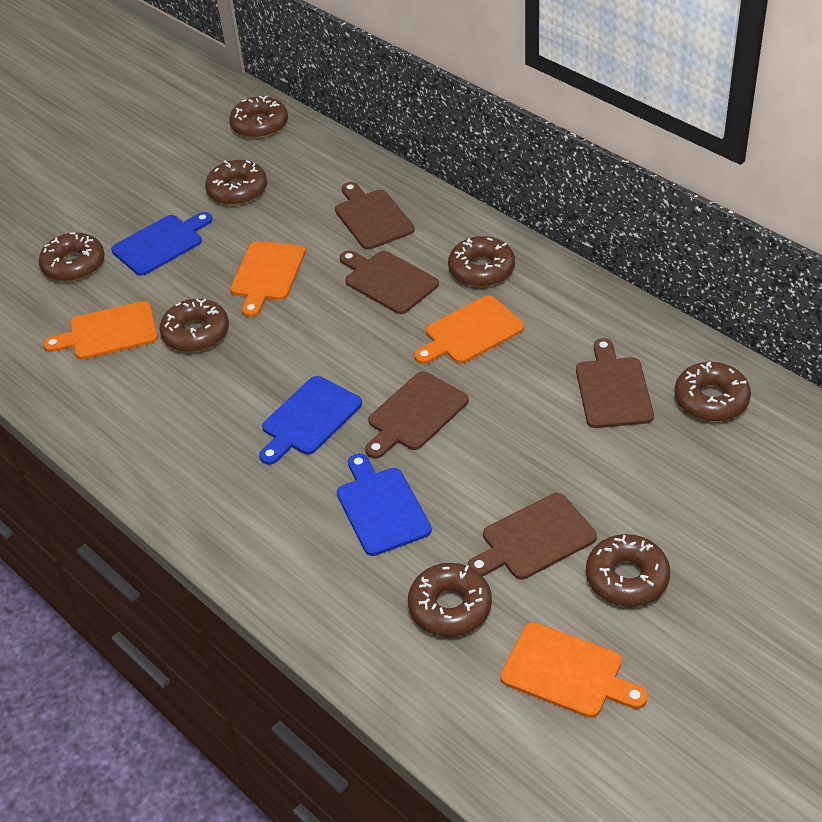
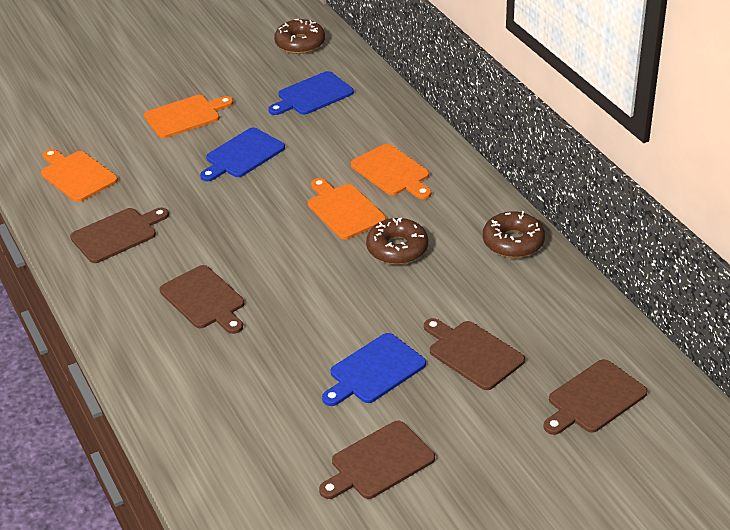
brown donut: 8 -> 3

